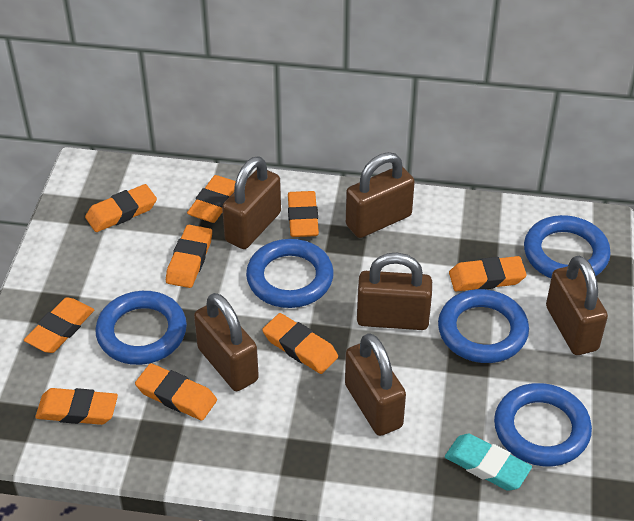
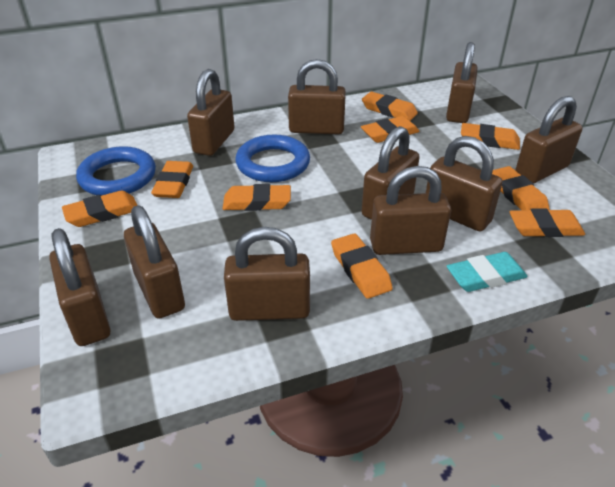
blue ring: 5 -> 2
brown padlock: 6 -> 10

